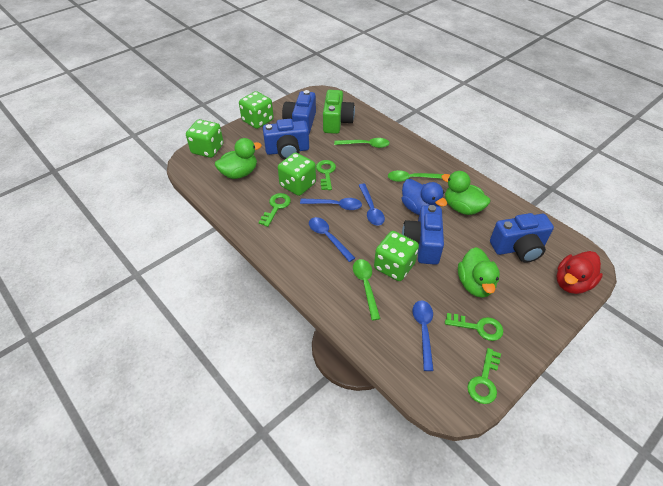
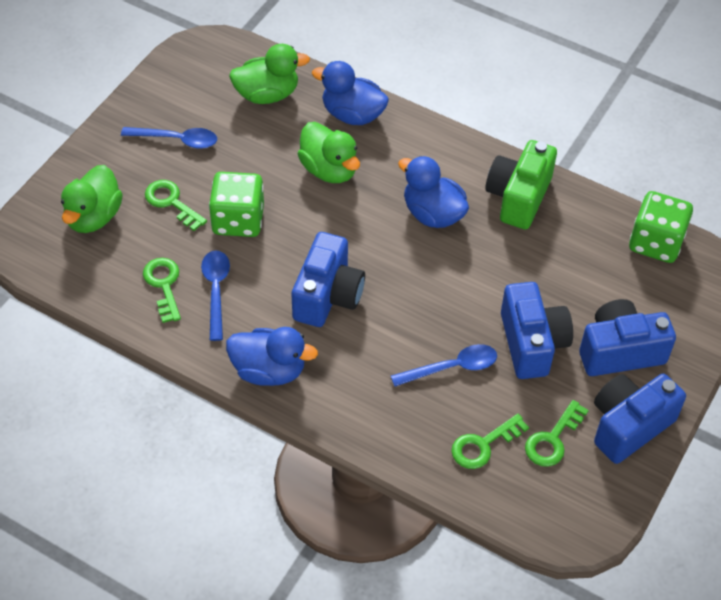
blue duck: 1 -> 3
blue spoon: 4 -> 3
green dice: 4 -> 2
green spoon: 3 -> 0
red duck: 1 -> 0

